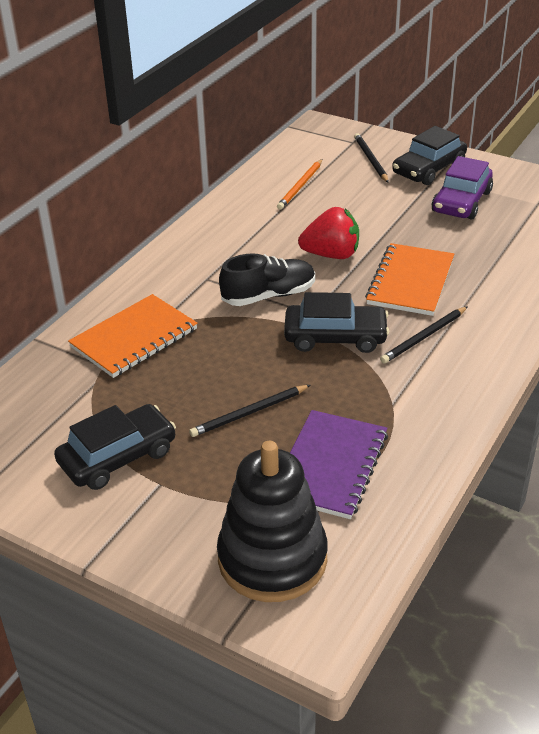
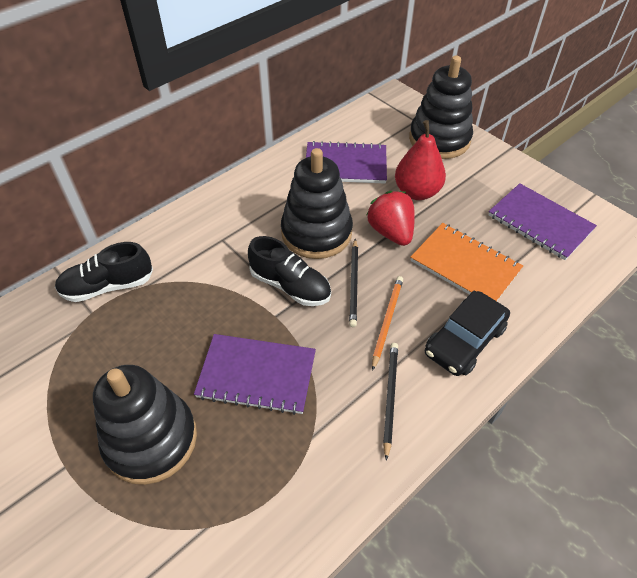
black car: 3 -> 1
black pencil: 3 -> 2
black shoe: 1 -> 2
black stacking toy: 1 -> 3
orange notebook: 2 -> 1
purple car: 1 -> 0
purple notebook: 1 -> 3
red pear: 0 -> 1

